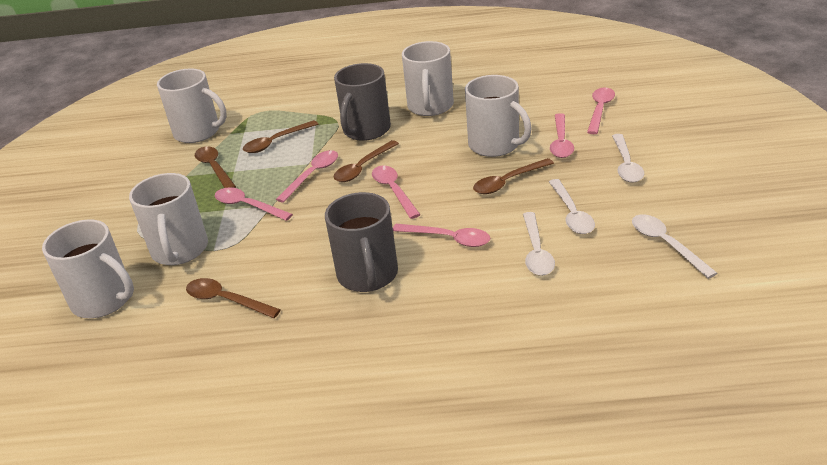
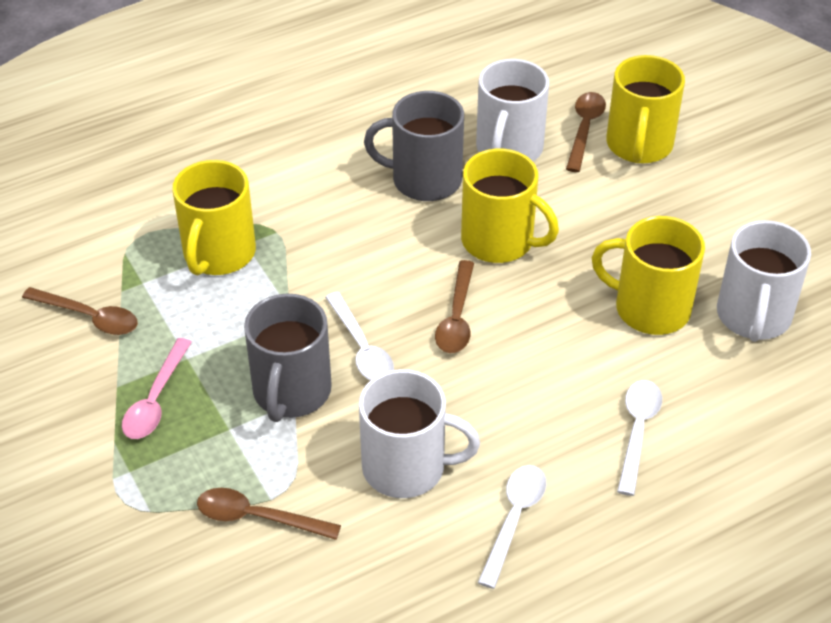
brown spoon: 5 -> 4
pink spoon: 6 -> 1
white mug: 5 -> 3
white spoon: 4 -> 3
yellow mug: 0 -> 4

